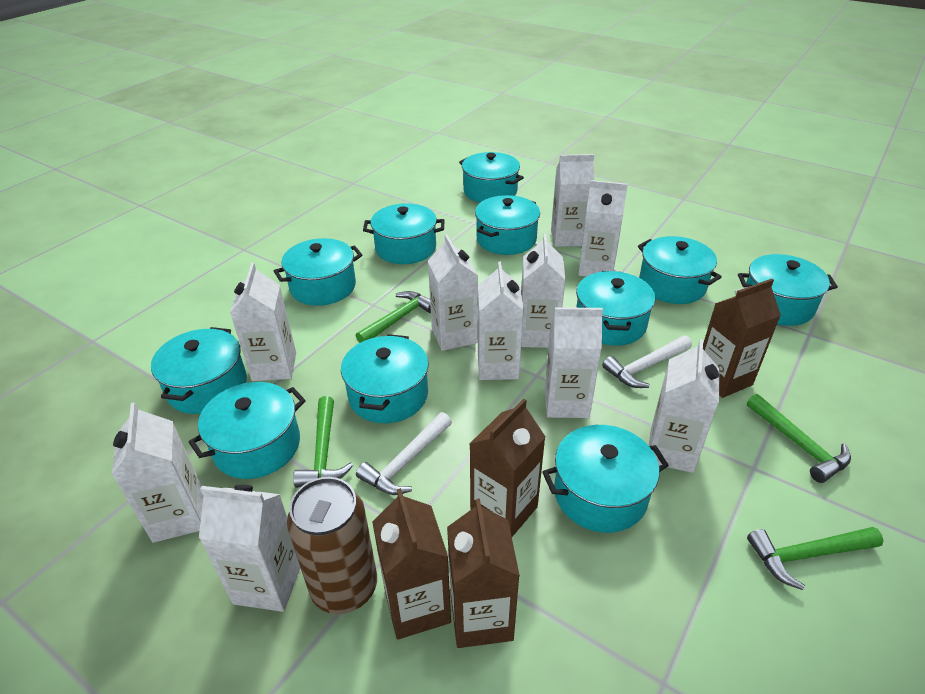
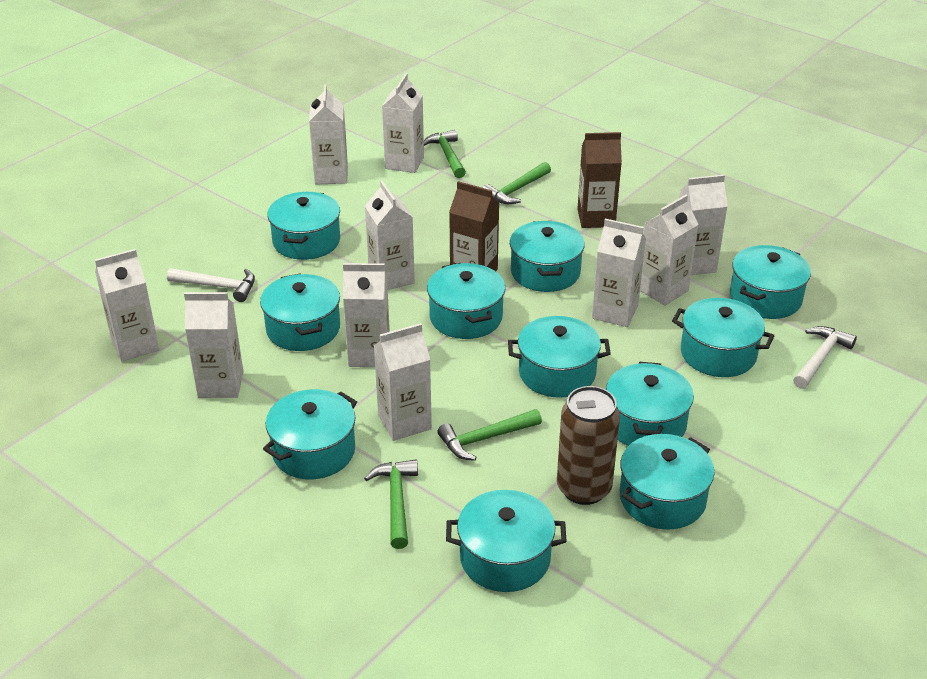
brown carton: 4 -> 2

